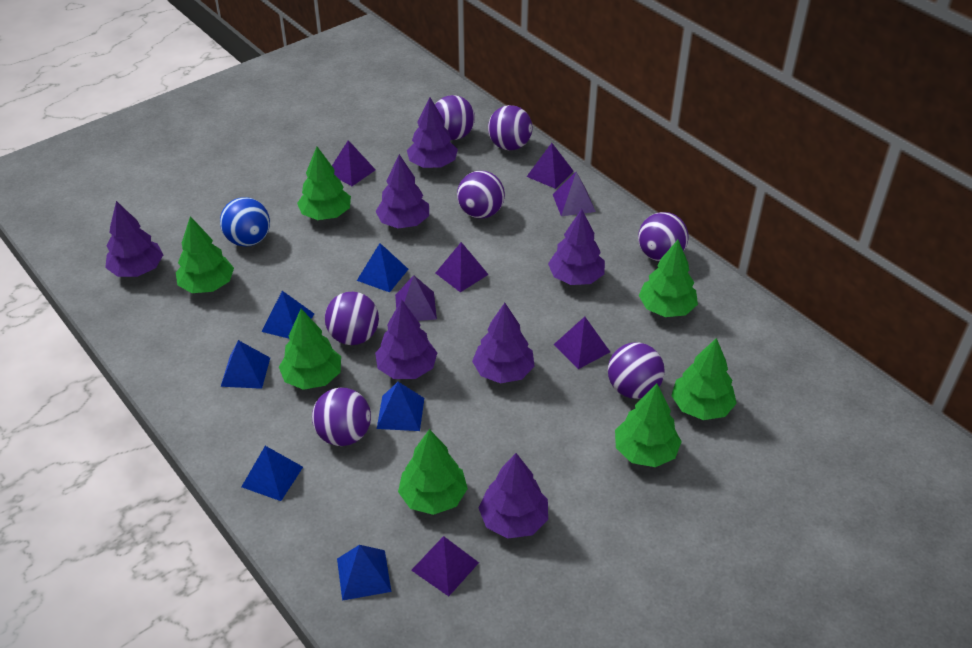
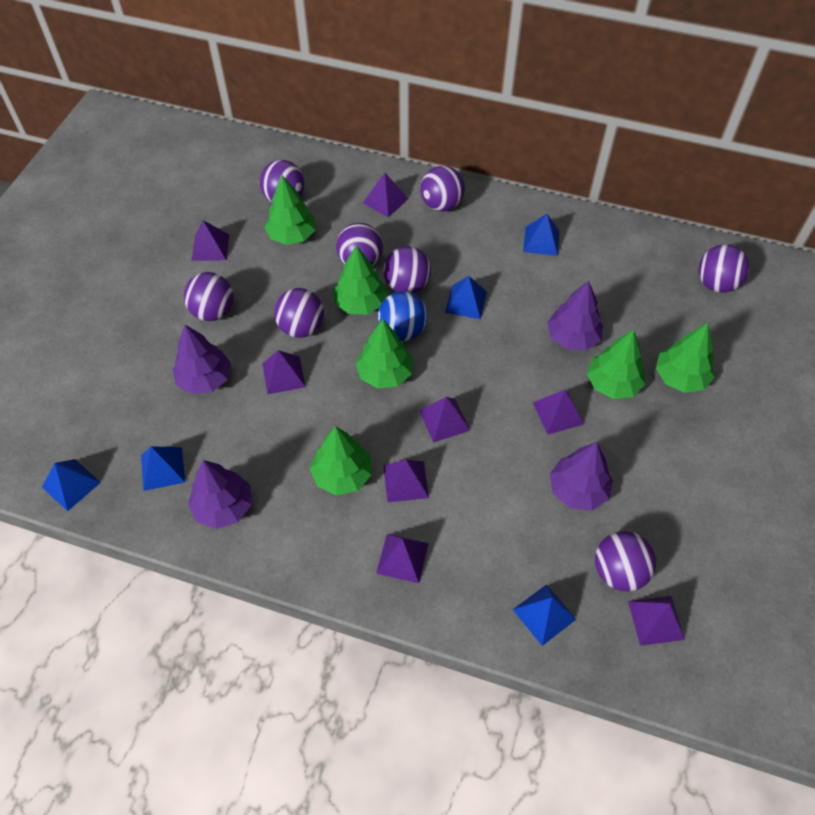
blue pyramid: 6 -> 5
green tree: 7 -> 6
purple ball: 7 -> 8
purple pyramid: 7 -> 8
purple tree: 7 -> 4

